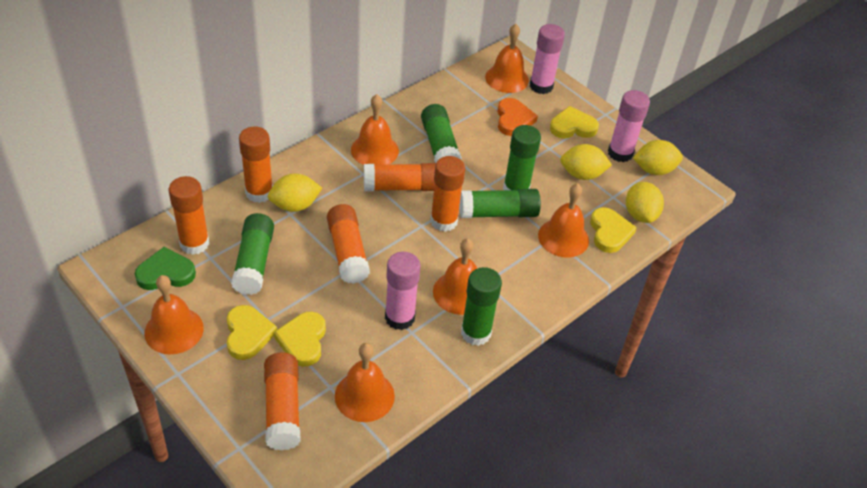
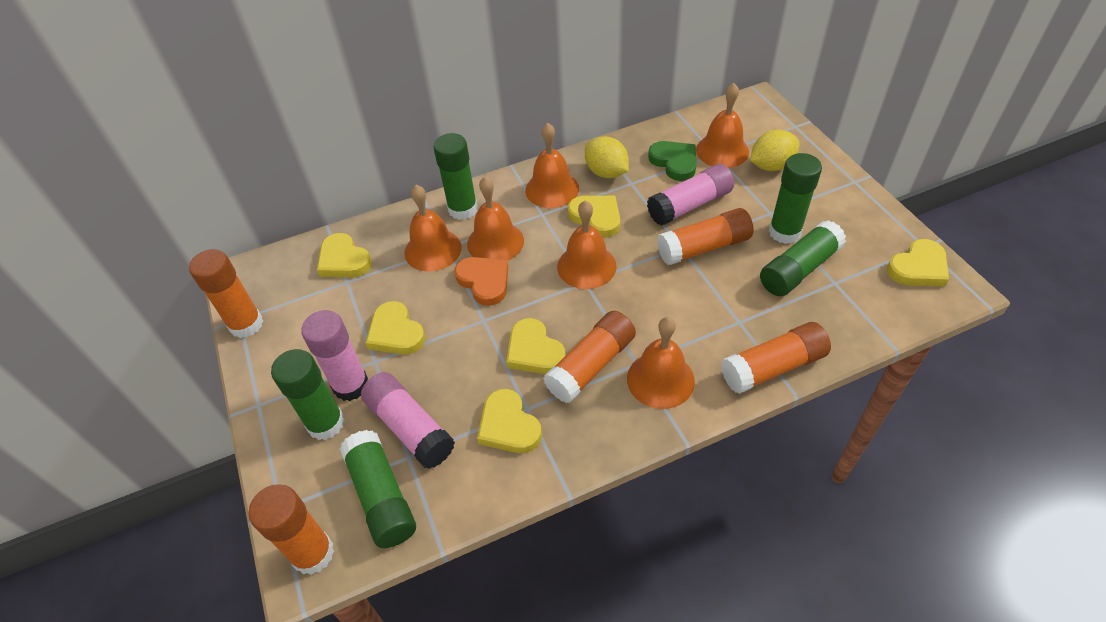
orange glue stick: 6 -> 5
yellow heart: 4 -> 6
yellow lemon: 4 -> 2

